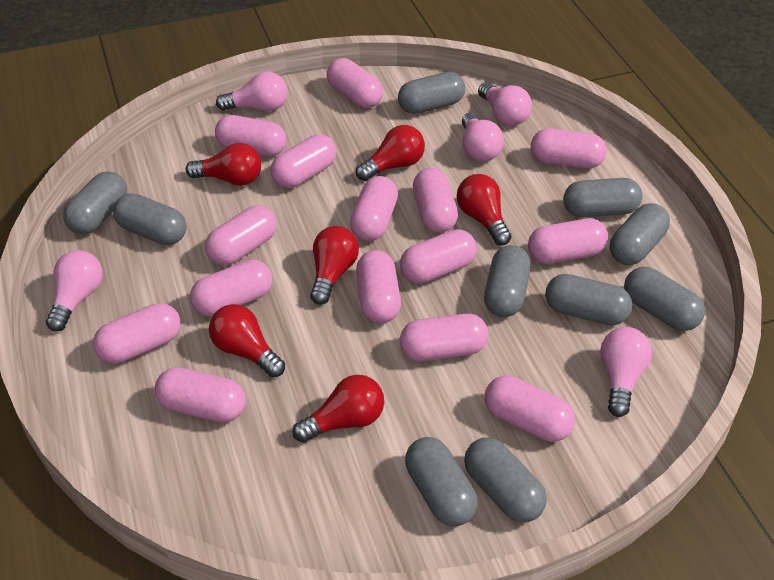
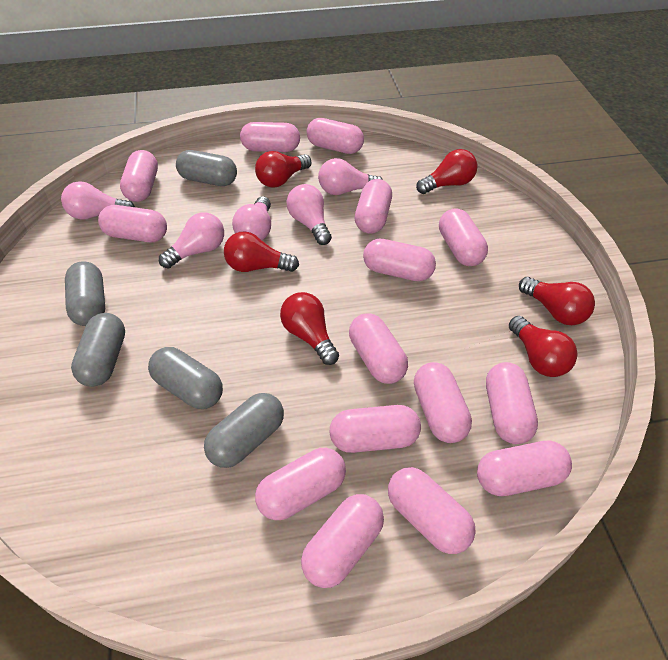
grey capsule: 10 -> 5

